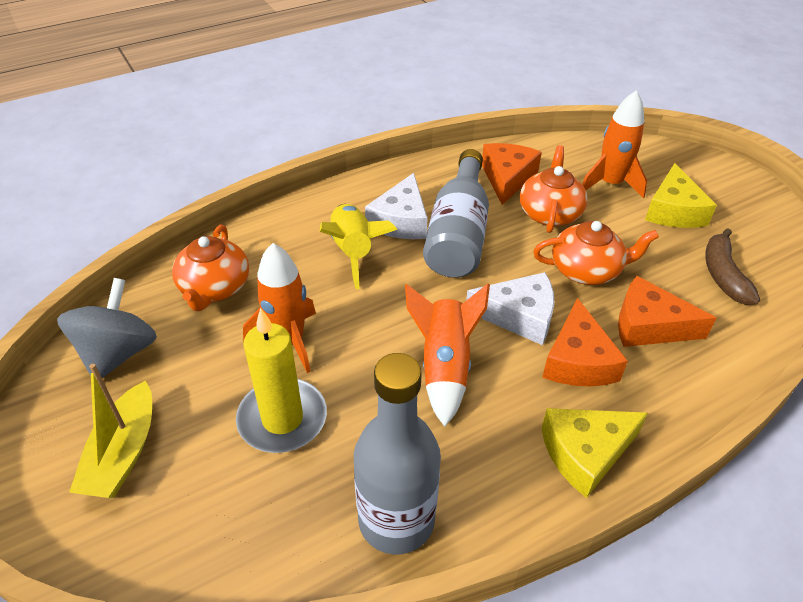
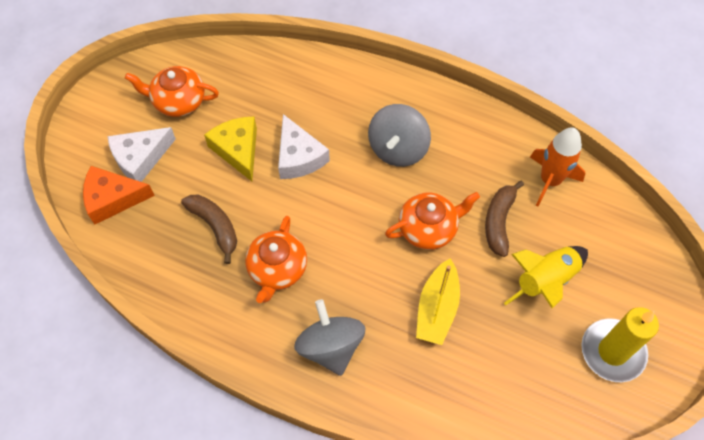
brown banana: 1 -> 2
grey bottle: 2 -> 0
grey spinning top: 1 -> 2
orange cheese: 3 -> 1
orange rocket: 3 -> 1
yellow cheese: 2 -> 1

